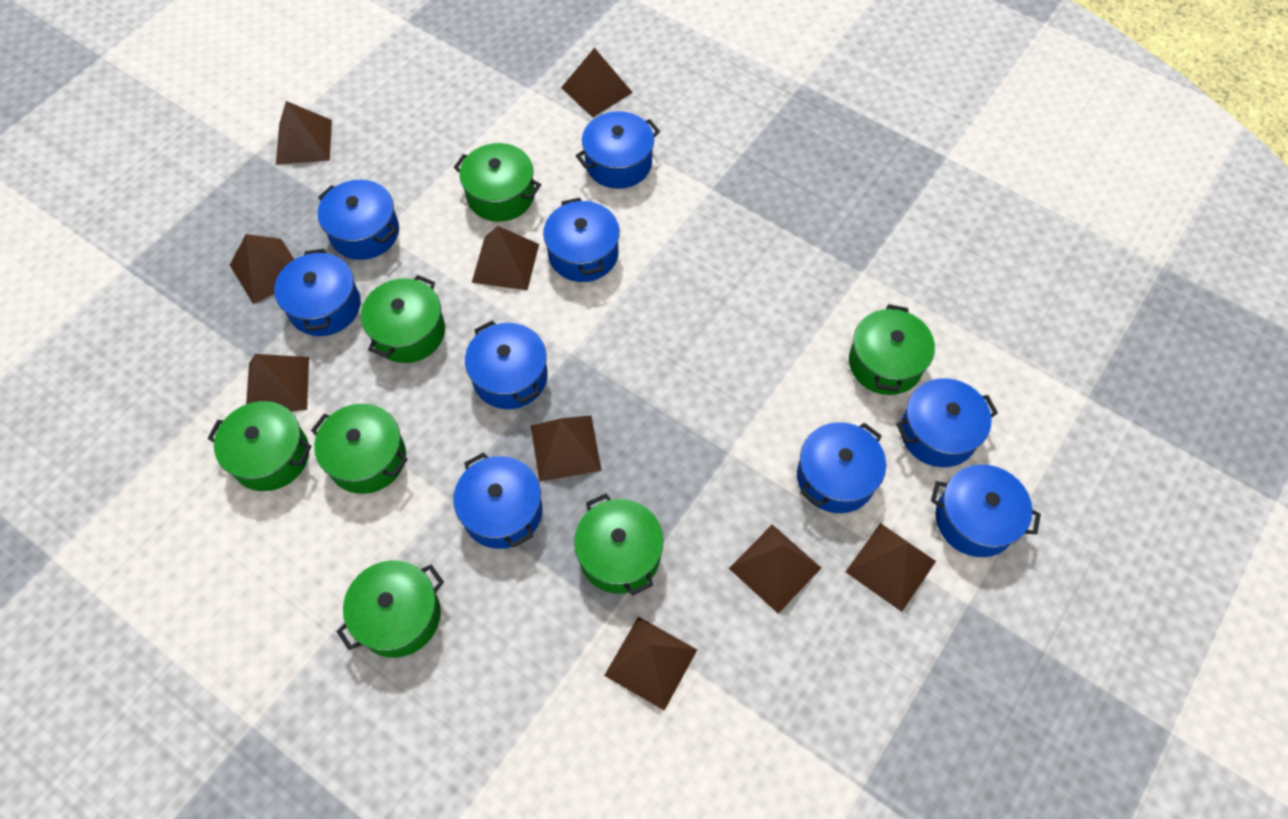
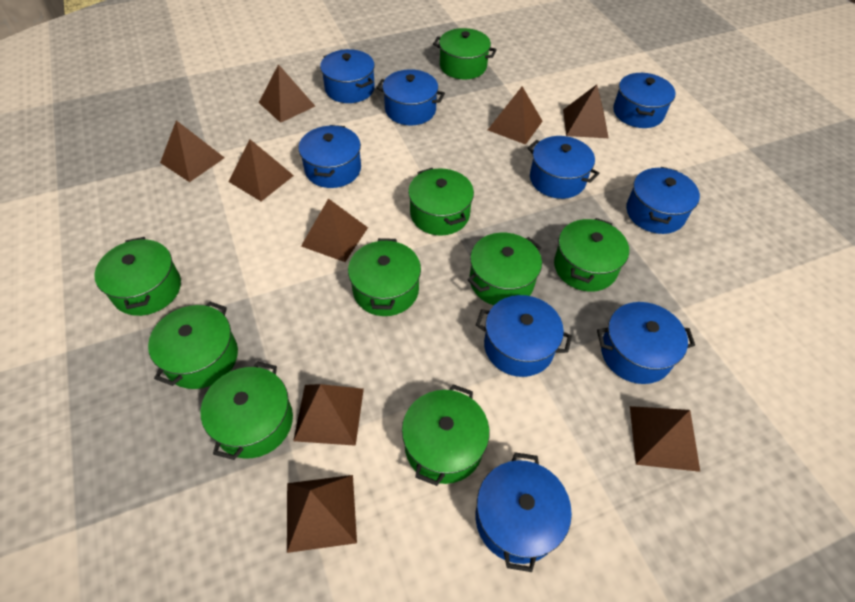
green pot: 7 -> 9

